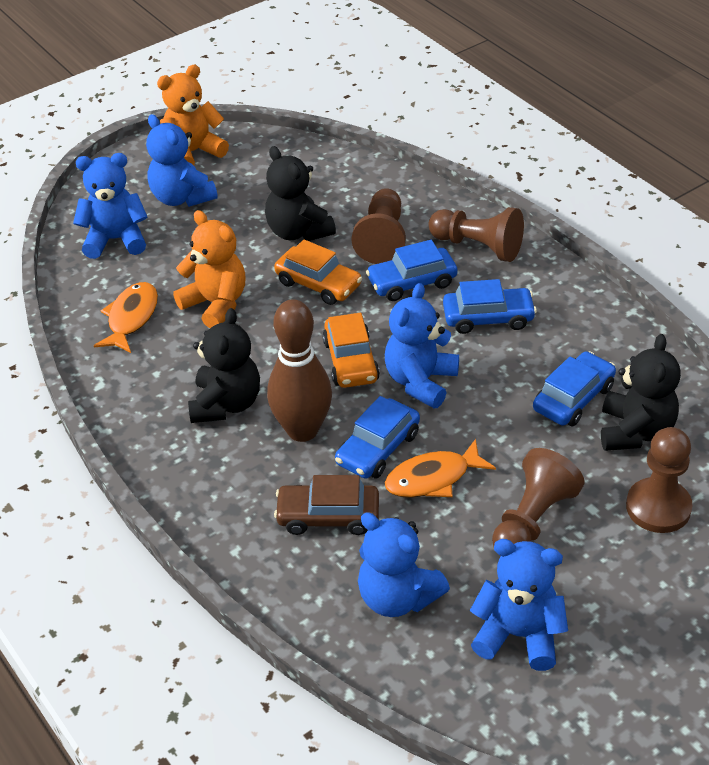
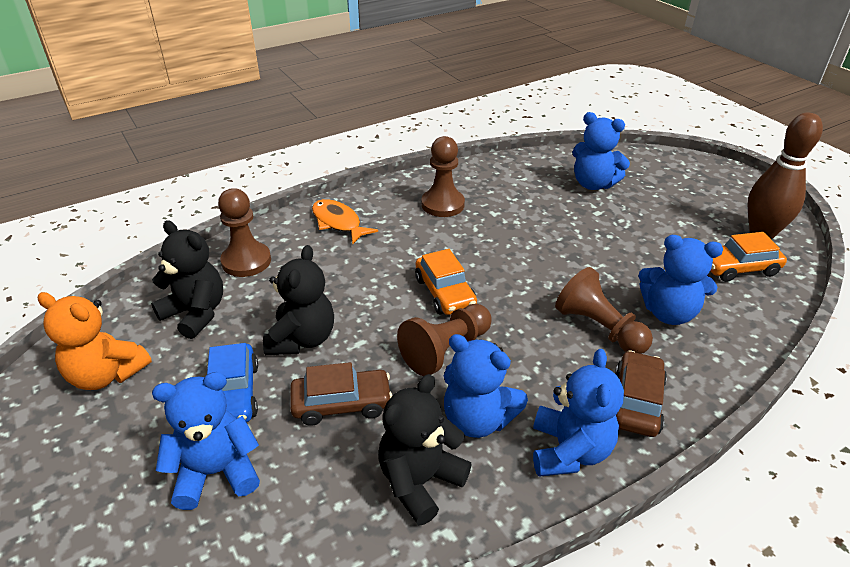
blue car: 4 -> 1
brown car: 1 -> 2
orange fish: 2 -> 1
orange teddy bear: 2 -> 1

